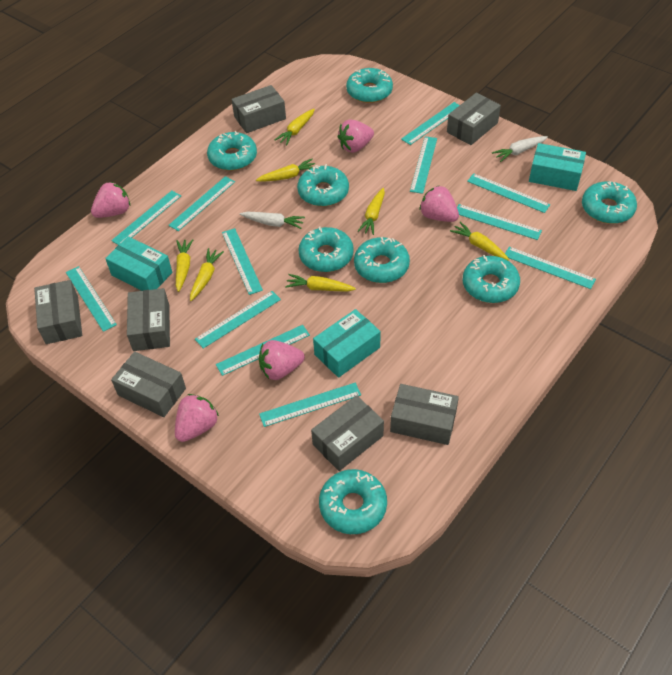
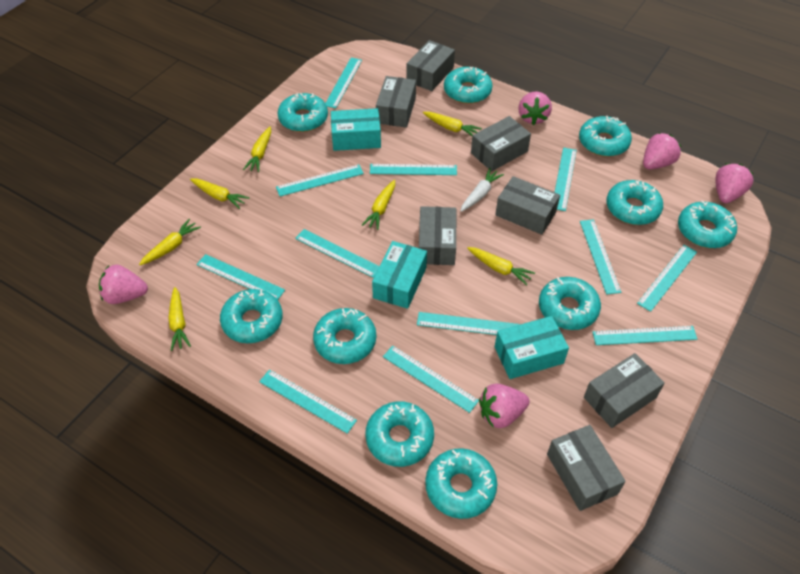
turquoise donut: 8 -> 10
white carrot: 2 -> 1

